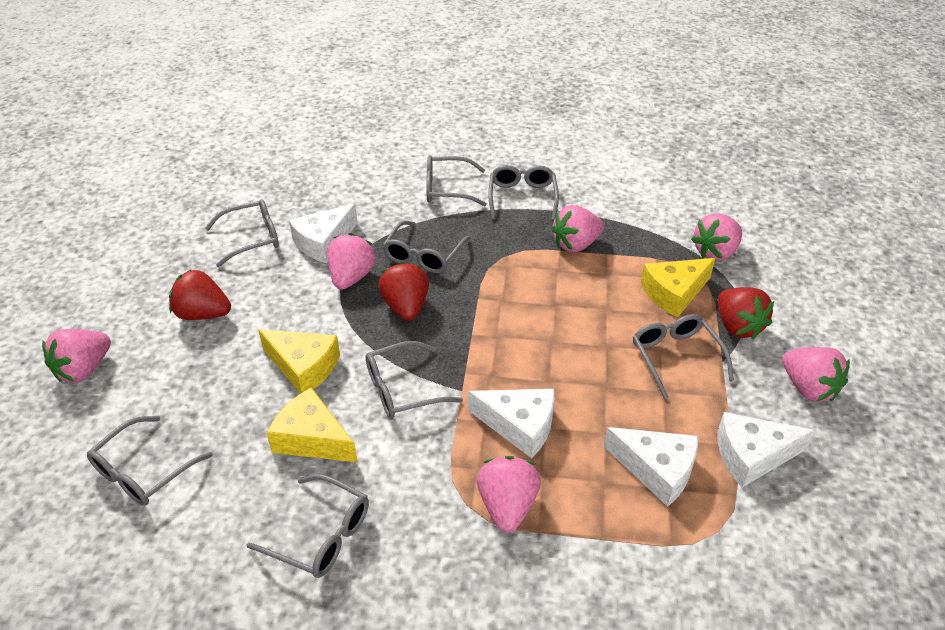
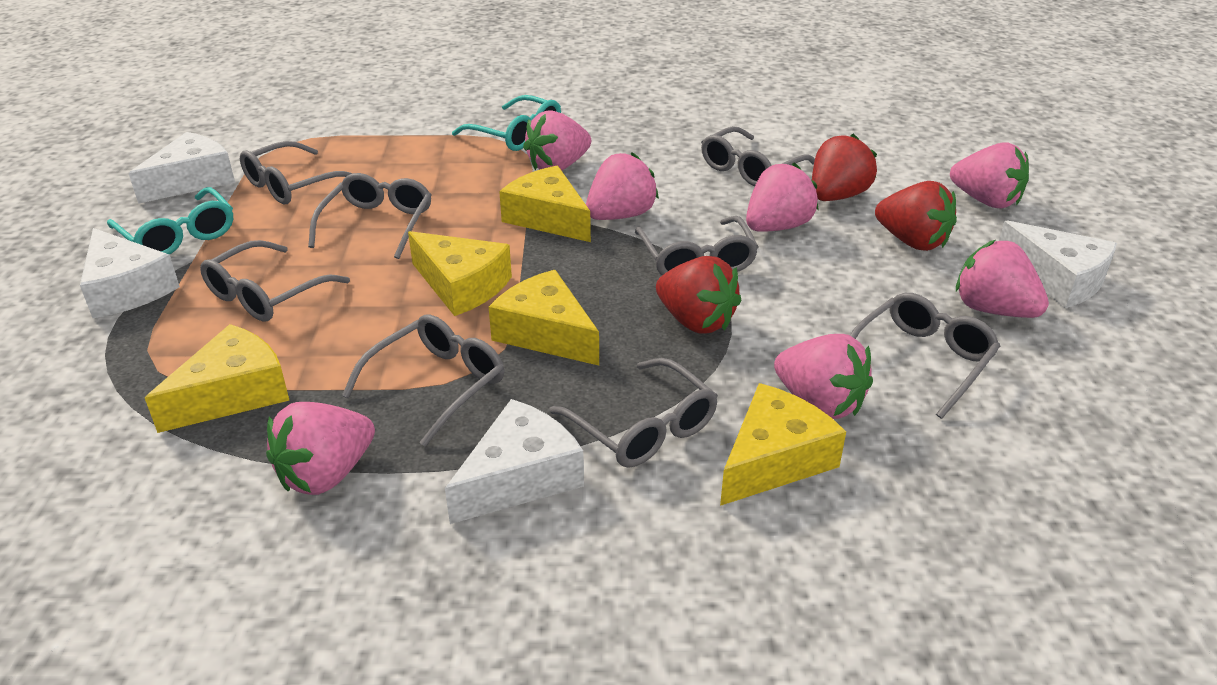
pink strawberry: 6 -> 7
turquoise glasses: 0 -> 2
yellow cheese: 3 -> 5

